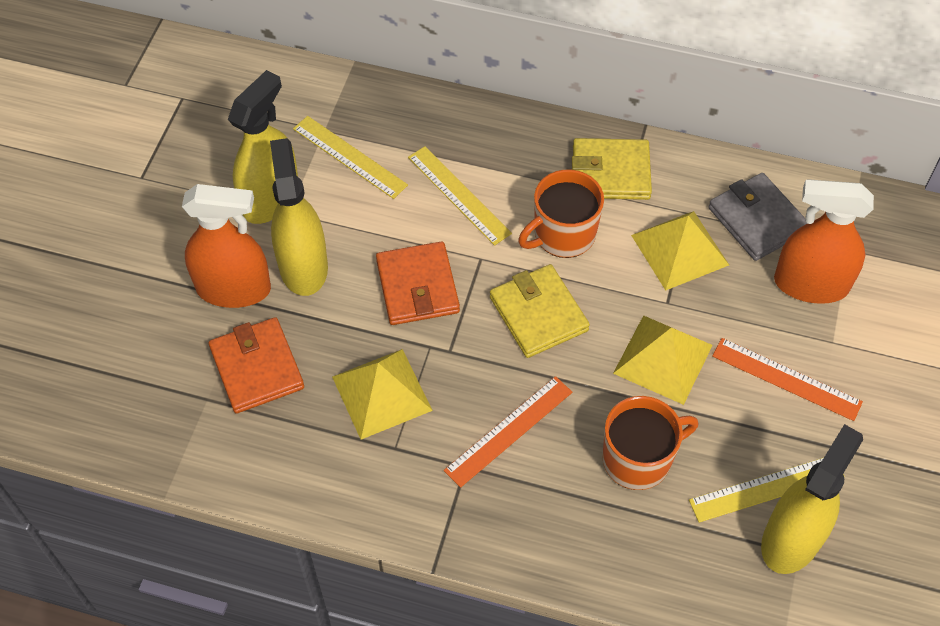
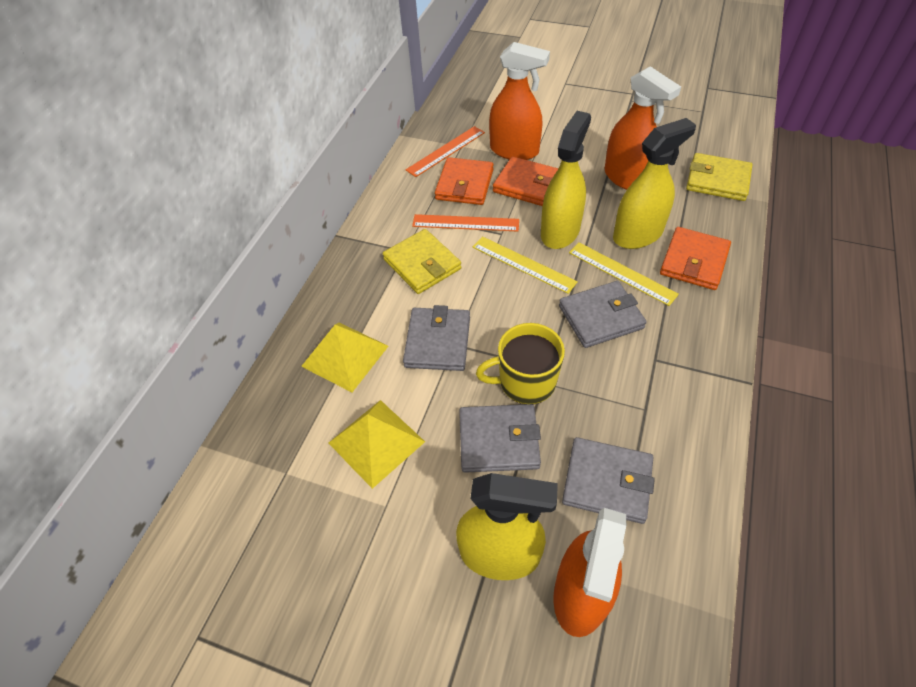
grey wallet: 1 -> 4
orange mug: 2 -> 0
orange spray bottle: 2 -> 3
orange wallet: 2 -> 3
yellow mug: 0 -> 1
yellow pyramid: 3 -> 2
yellow ruler: 3 -> 2

